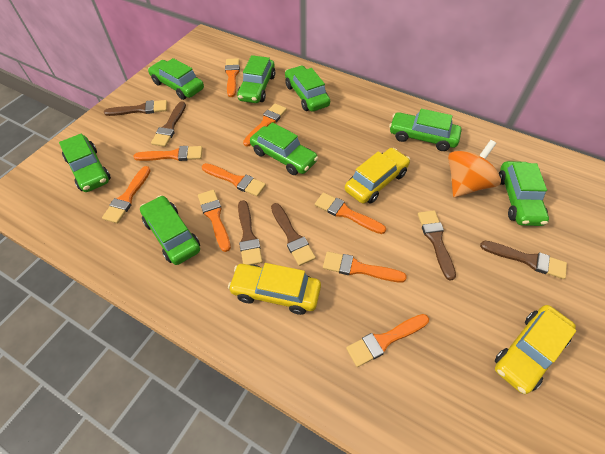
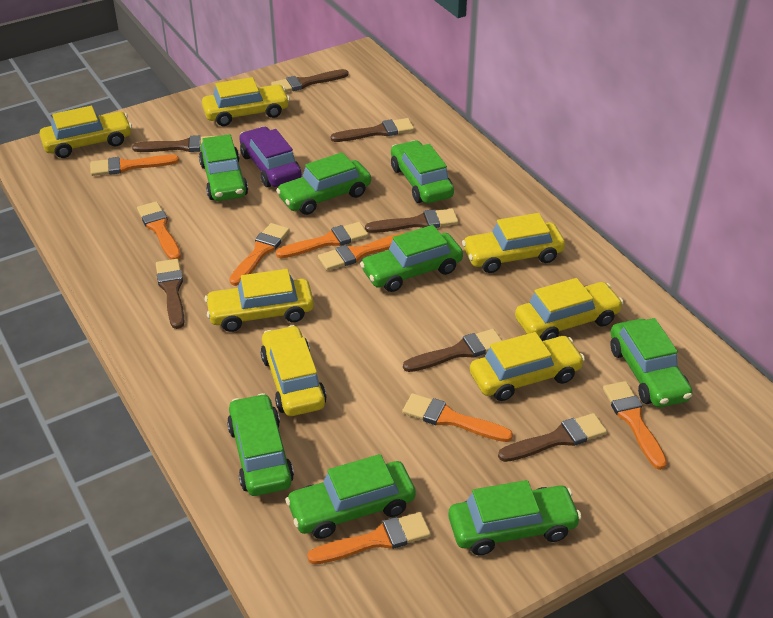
brown brush: 6 -> 7
orange brush: 9 -> 8
orange spinning top: 1 -> 0
purple car: 0 -> 1
yellow car: 3 -> 7

